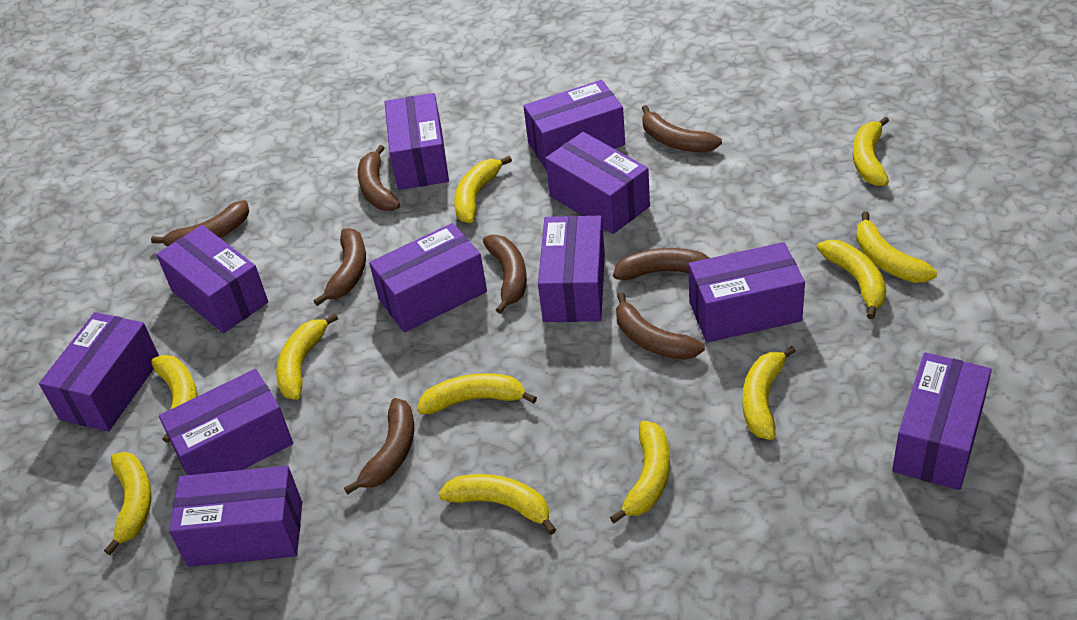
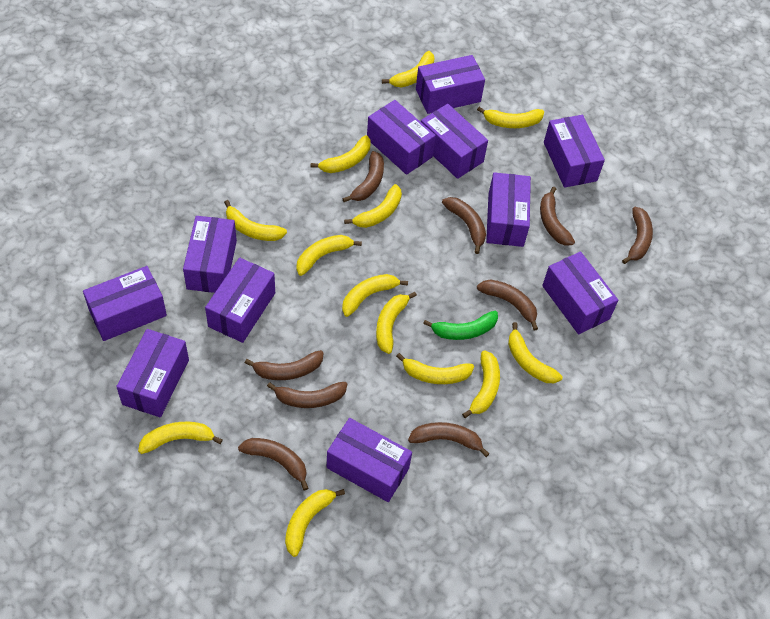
brown banana: 8 -> 9
green banana: 0 -> 1
yellow banana: 11 -> 13

